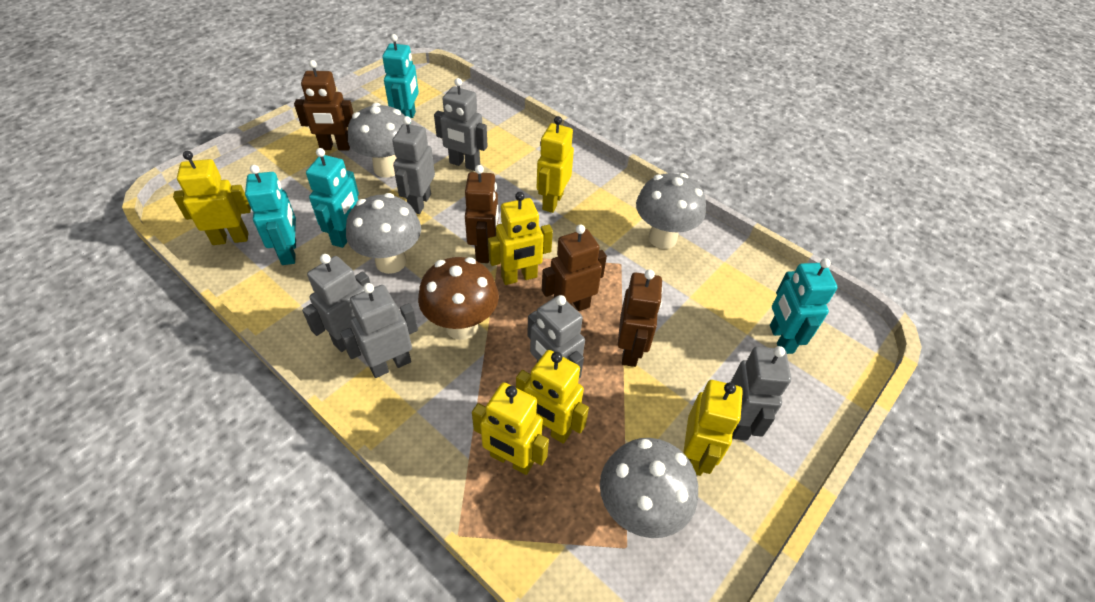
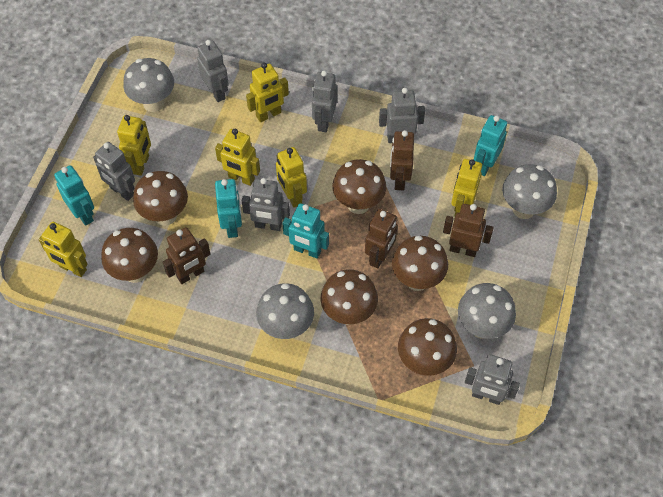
brown mushroom: 1 -> 6

